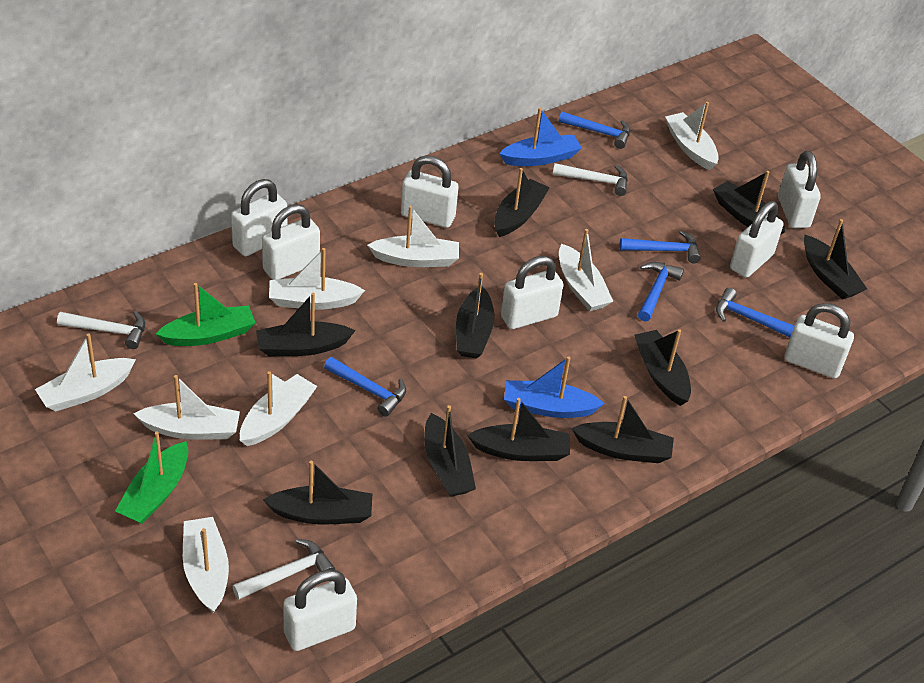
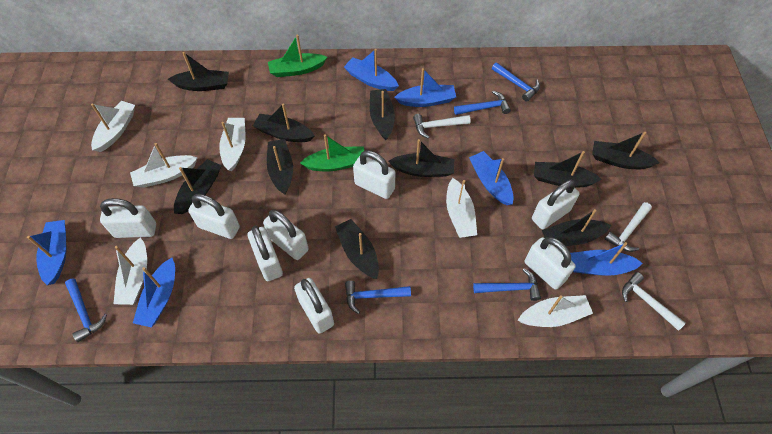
blue boat: 2 -> 6
white boat: 8 -> 6

